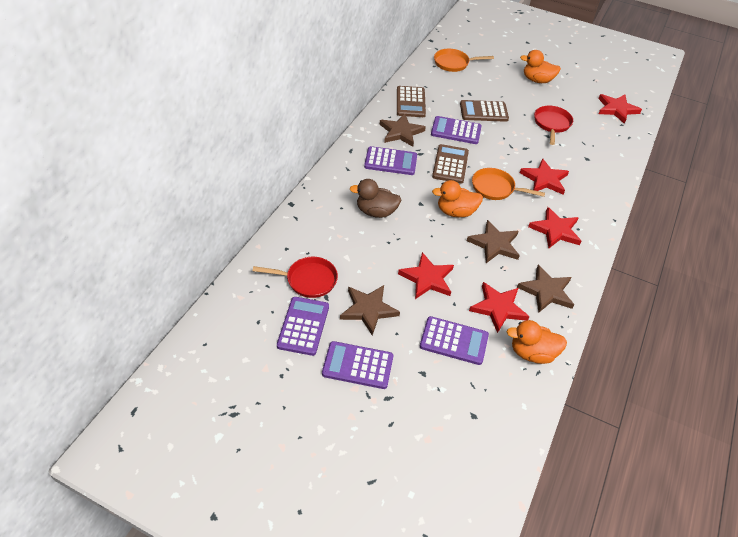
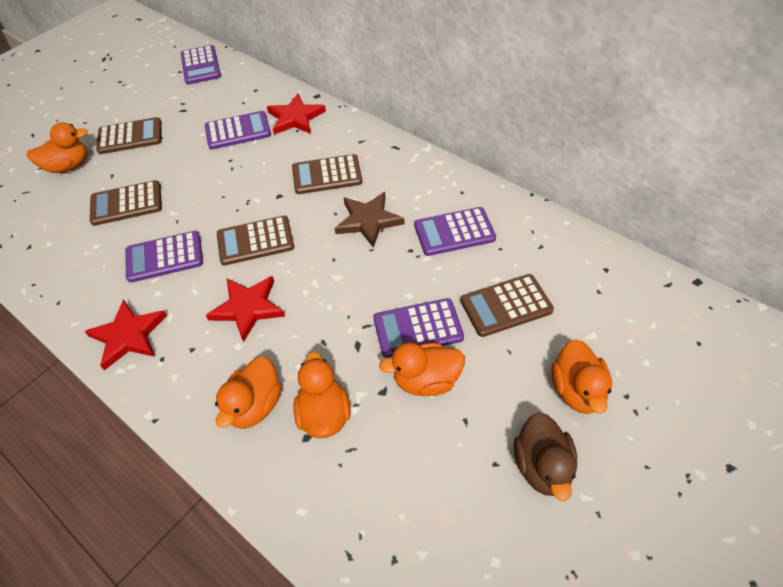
brown calculator: 3 -> 5
brown star: 4 -> 1
orange duck: 3 -> 5
orange pan: 2 -> 0
red pan: 2 -> 0
red star: 5 -> 3

